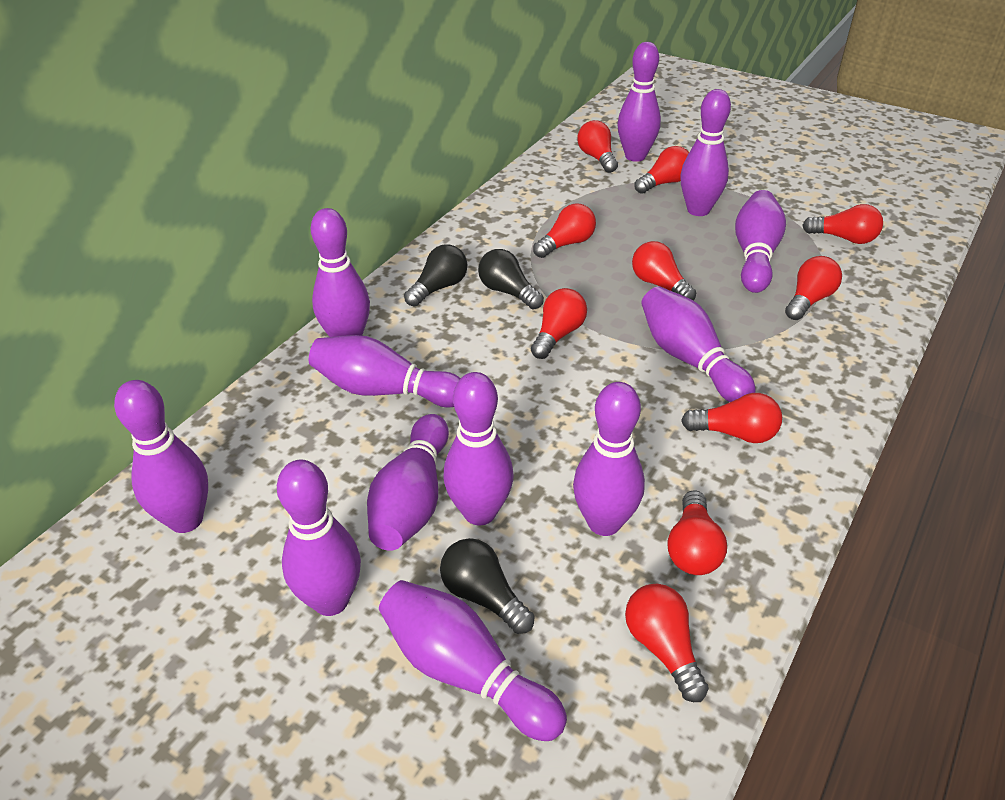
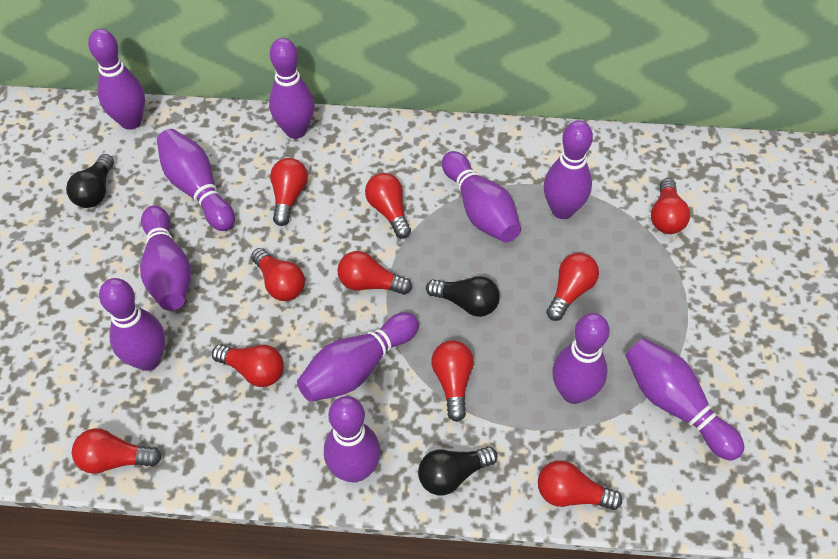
purple bowling pin: 12 -> 11

